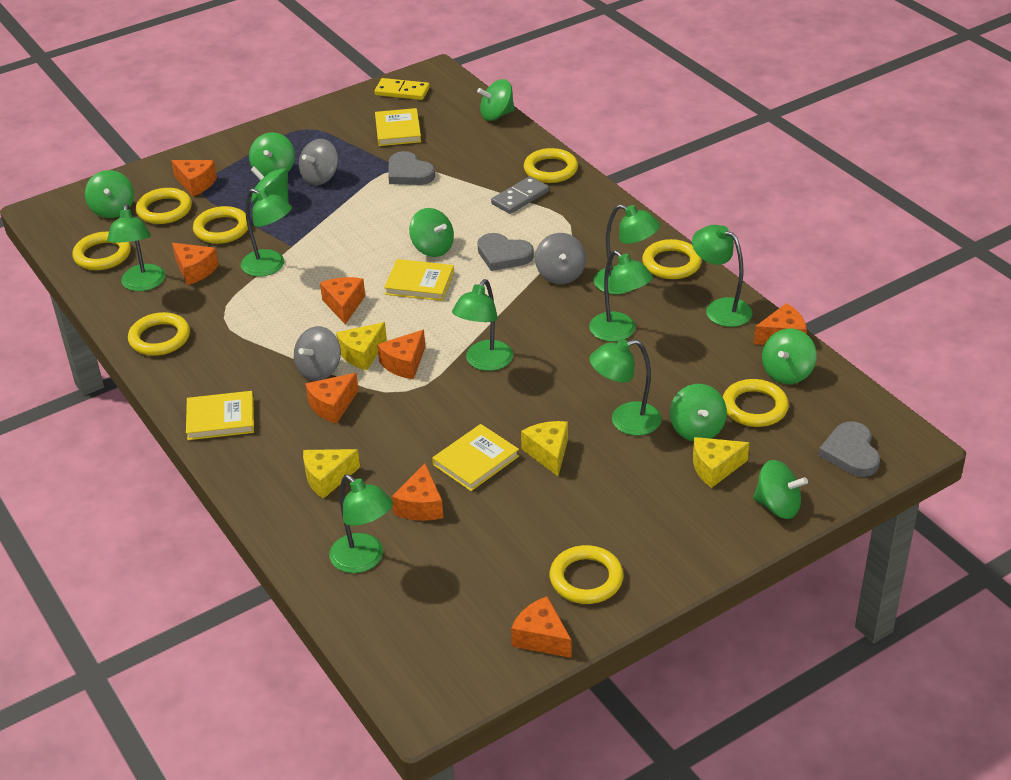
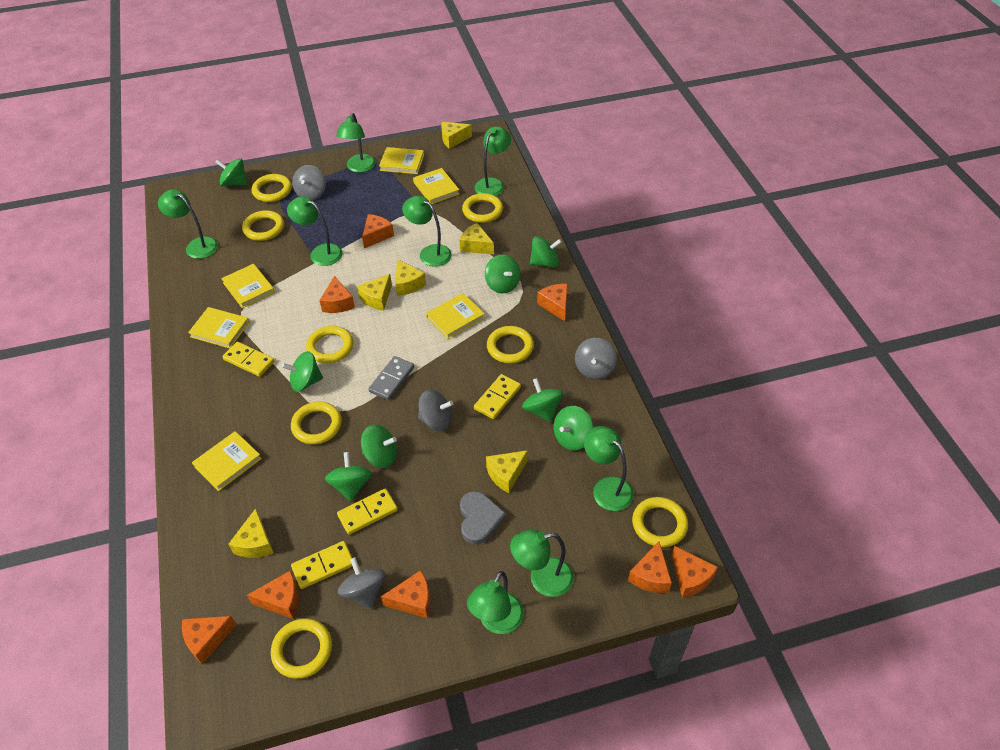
grey heart: 3 -> 1
grey spinning top: 3 -> 4
yellow book: 4 -> 6
yellow cheese: 4 -> 6
yellow domino: 1 -> 4

